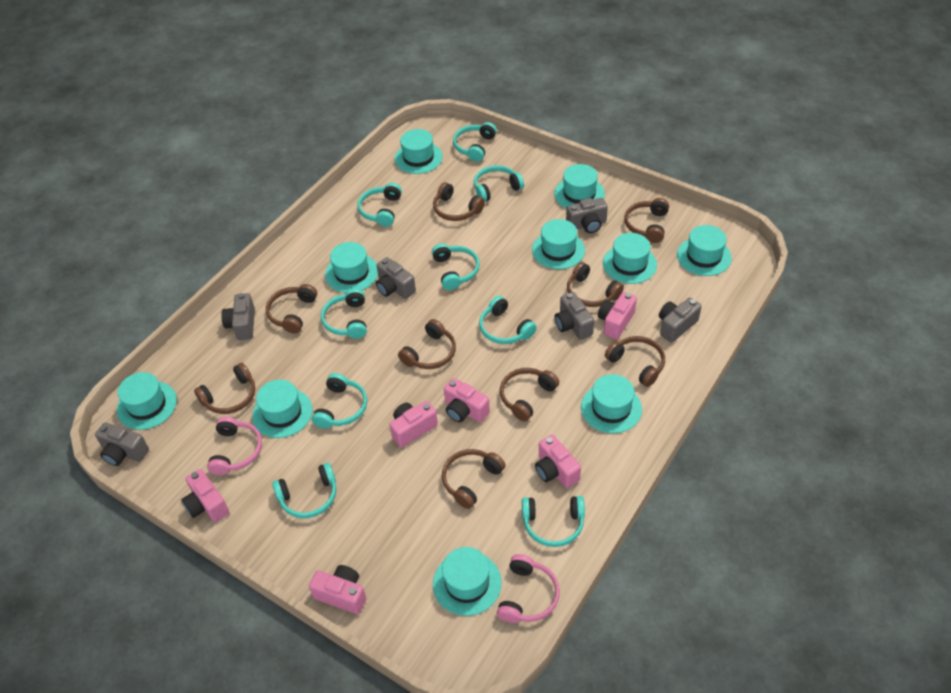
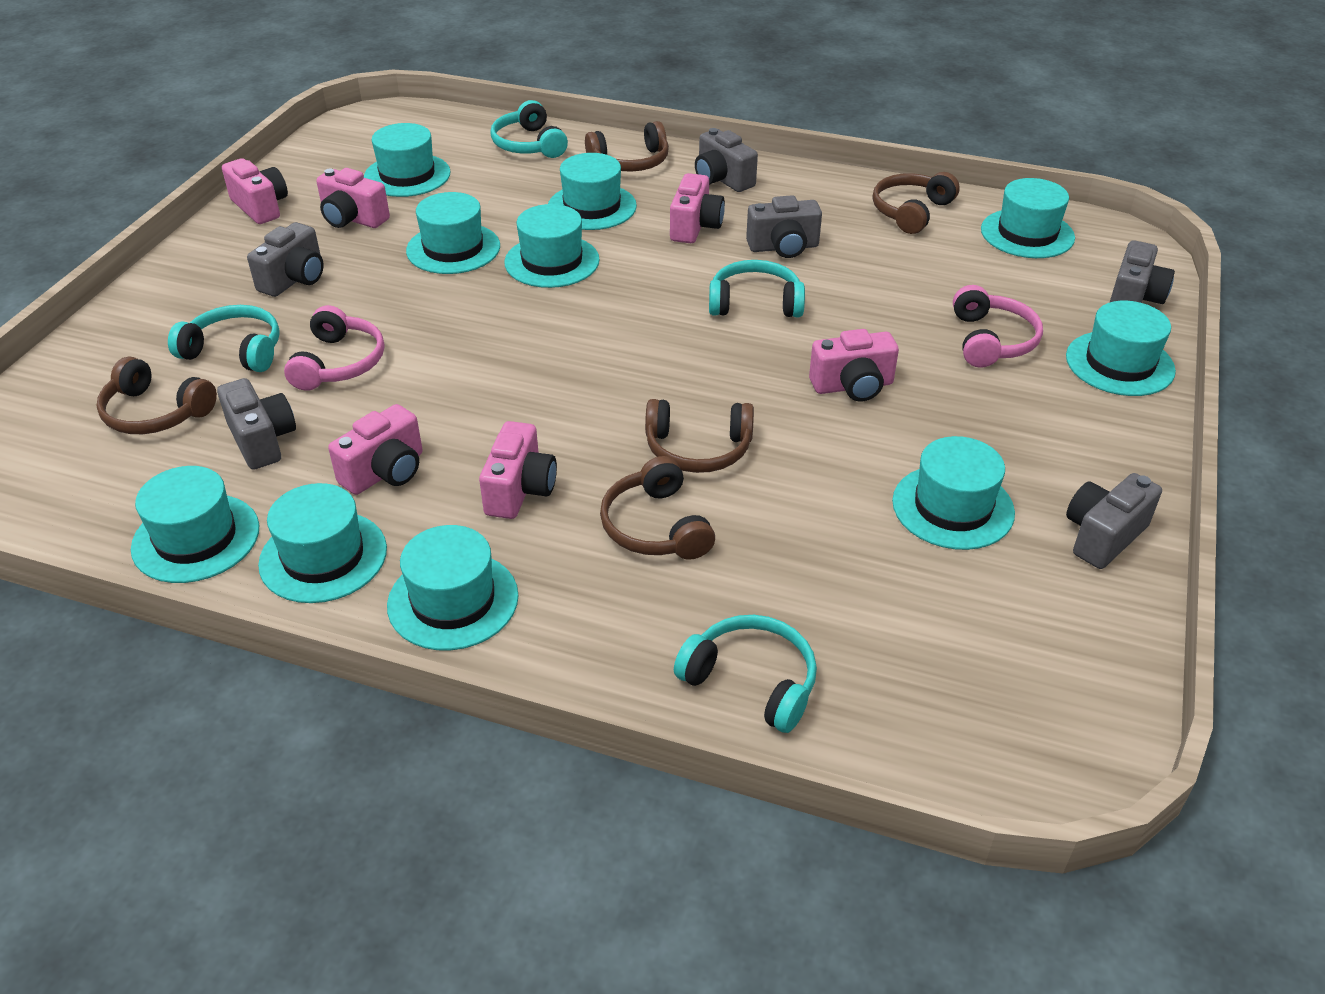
brown headphones: 9 -> 5
turquoise headphones: 9 -> 4

